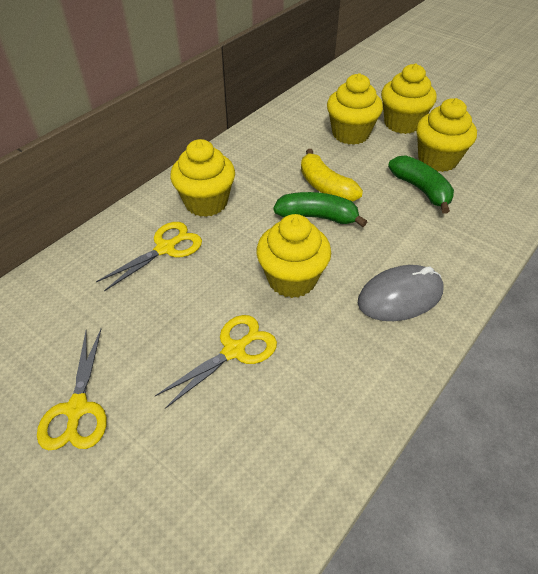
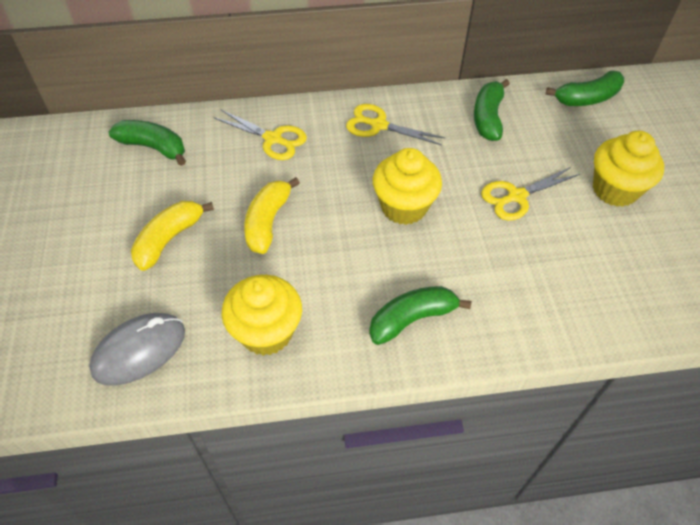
green banana: 2 -> 4
yellow banana: 1 -> 2
yellow cupcake: 5 -> 3

